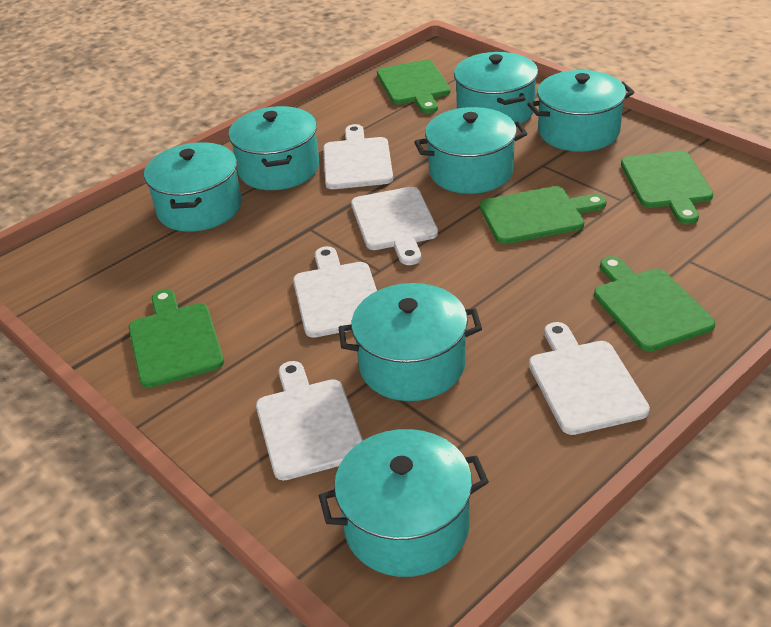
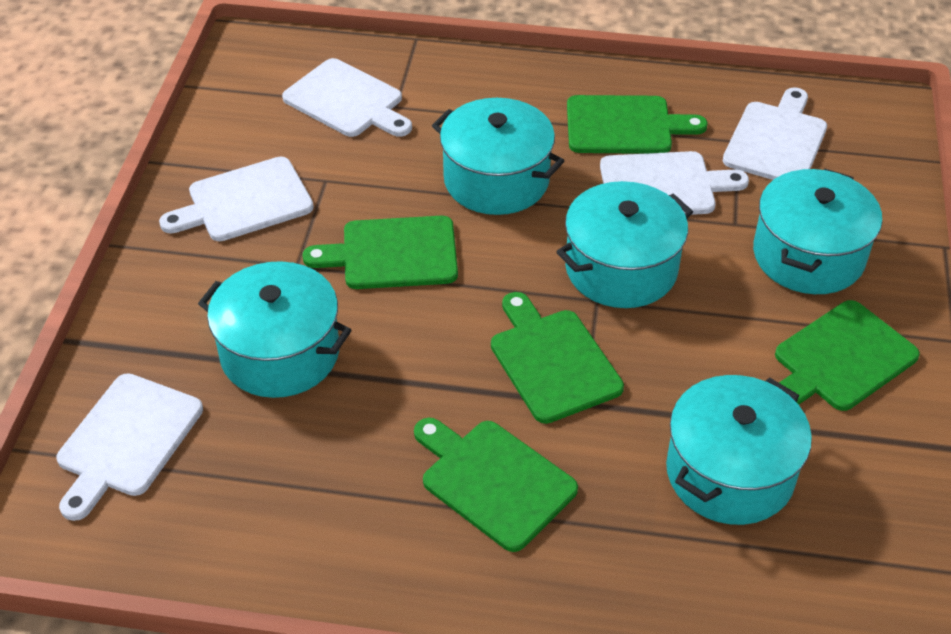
turquoise pot: 7 -> 5

